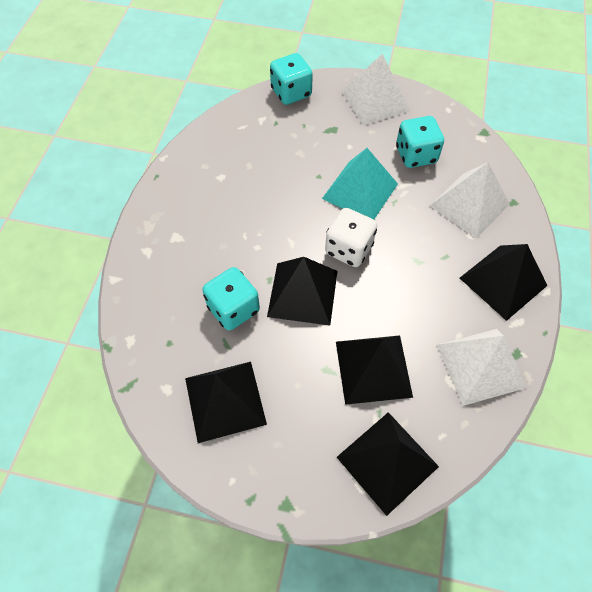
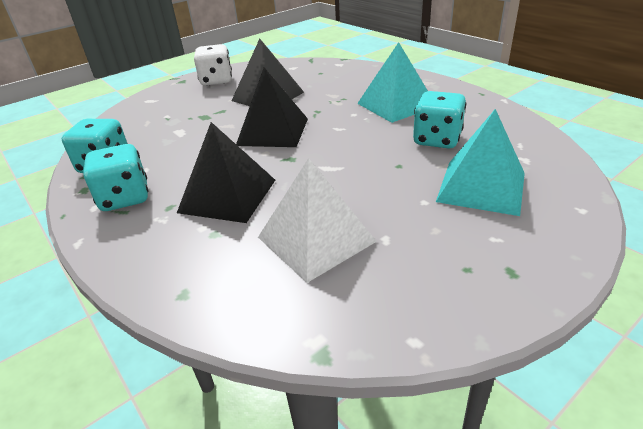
black pyramid: 5 -> 3
turquoise pyramid: 1 -> 2
white pyramid: 3 -> 1

